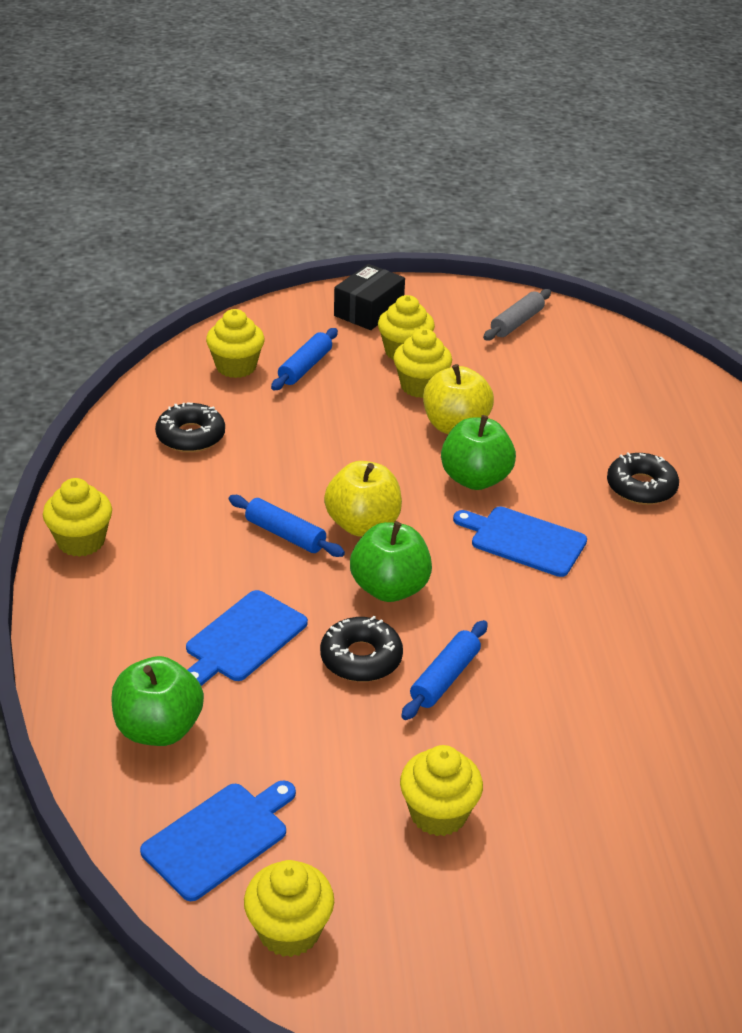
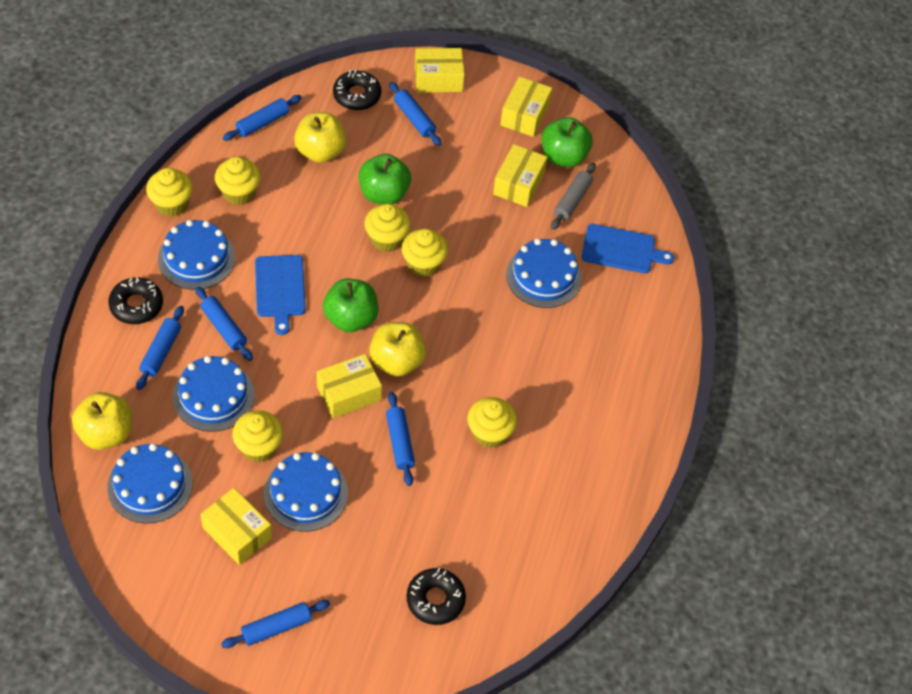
black box: 1 -> 0
blue cake: 0 -> 5
blue cutting board: 3 -> 2
blue rolling pin: 3 -> 6
yellow apple: 2 -> 3
yellow box: 0 -> 5

